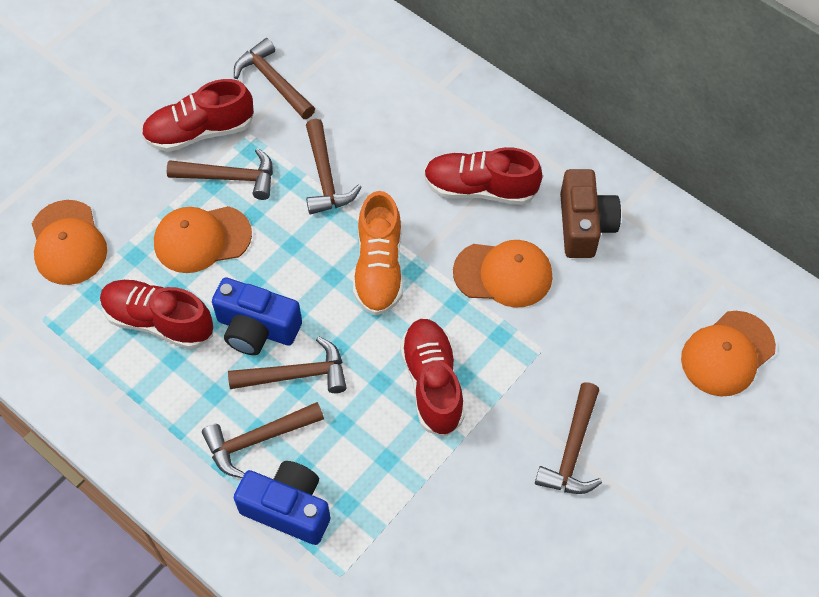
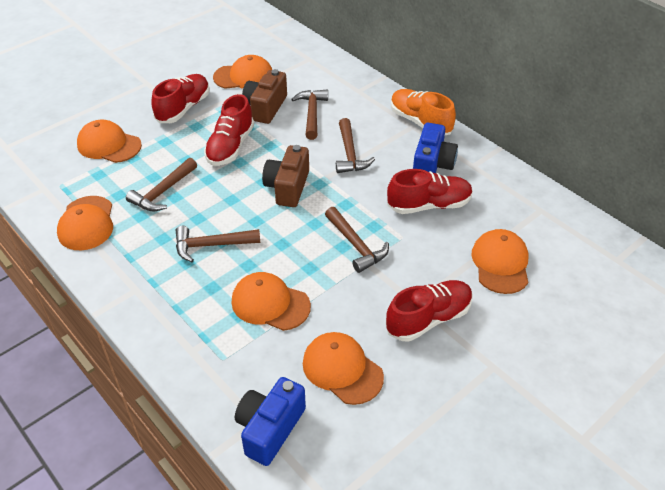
brown camera: 1 -> 2
brown hammer: 6 -> 5
orange cap: 4 -> 6

